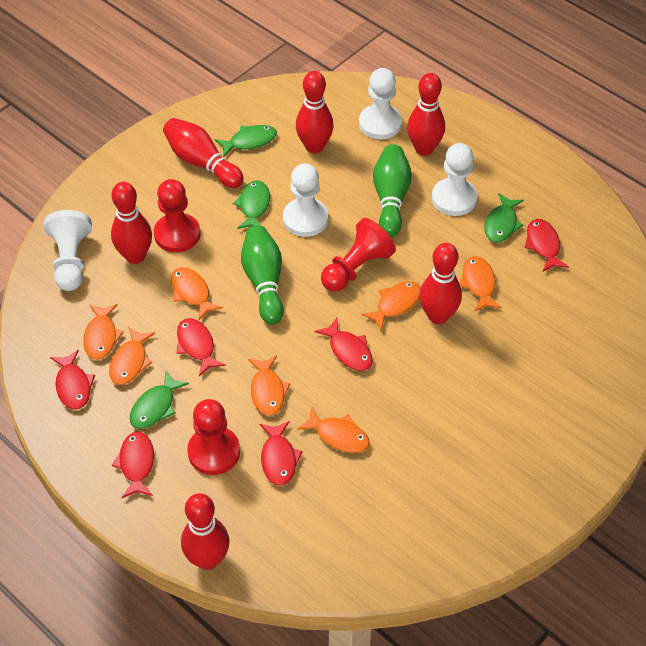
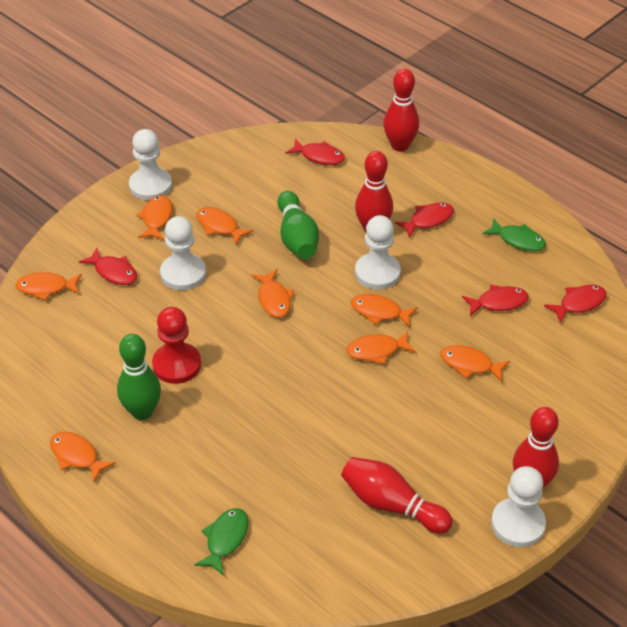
green fish: 4 -> 2
orange fish: 7 -> 8
red bowling pin: 6 -> 4
red fish: 6 -> 5
red pawn: 3 -> 1

